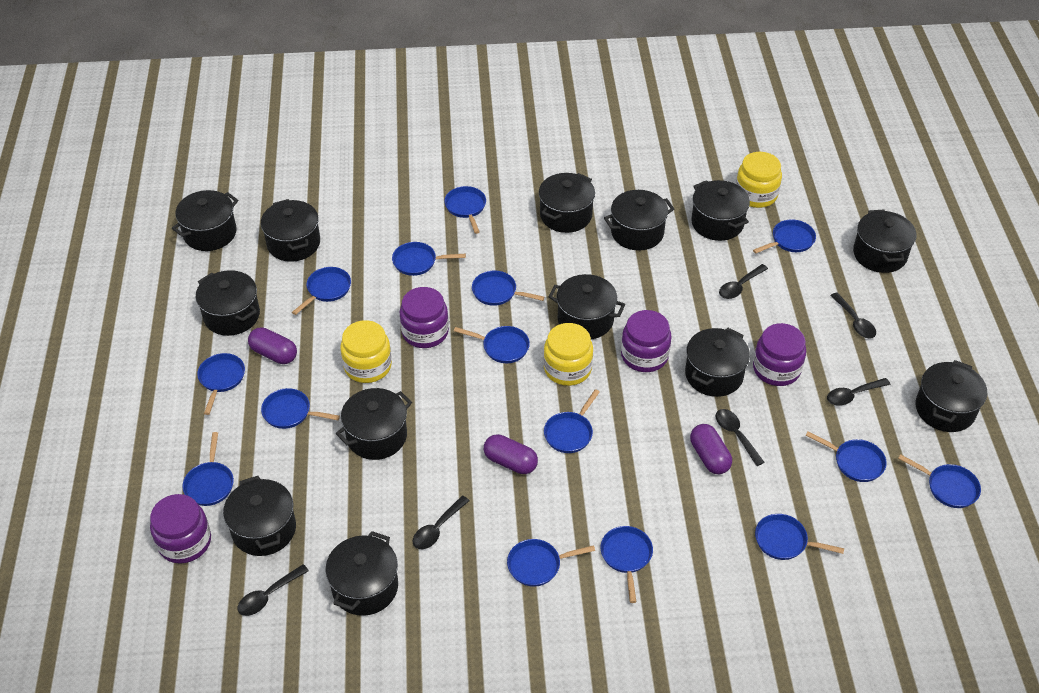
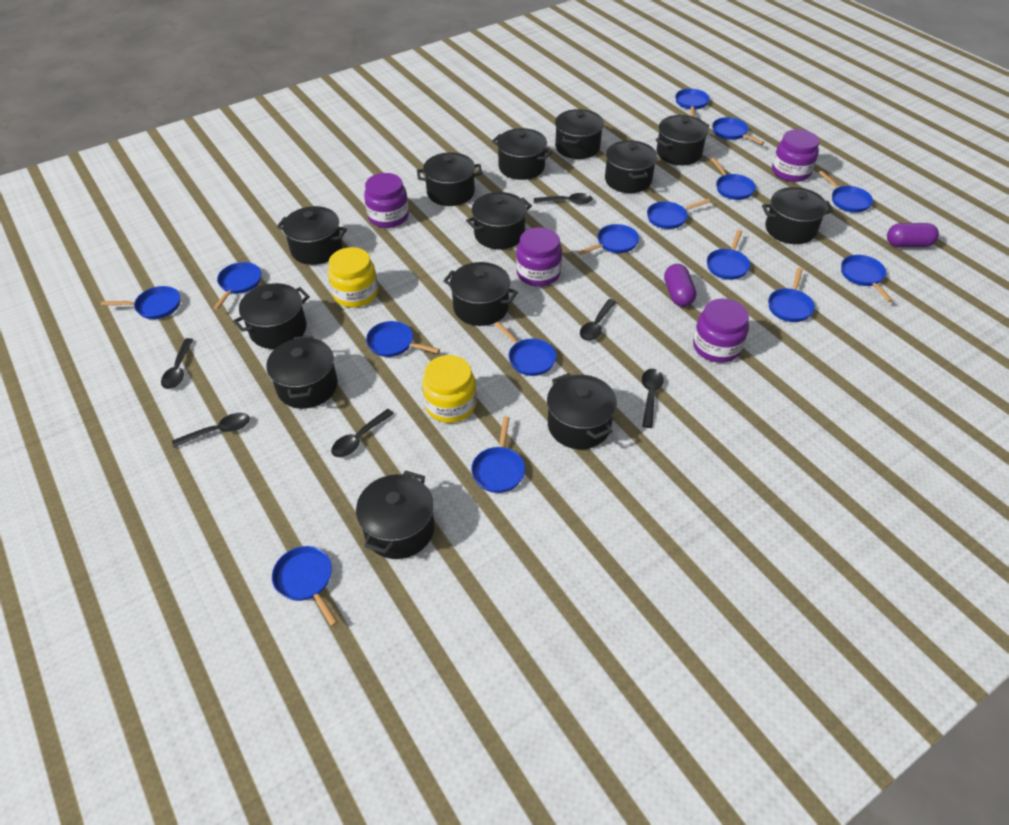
purple capsule: 3 -> 2
yellow jar: 3 -> 2

